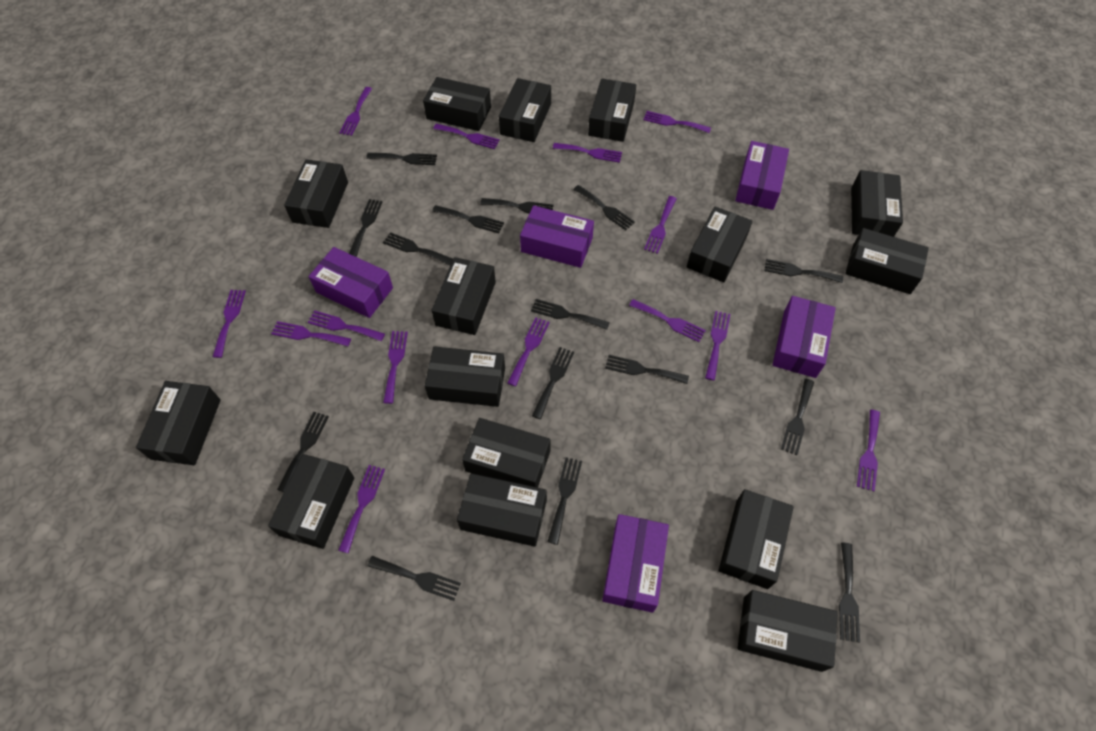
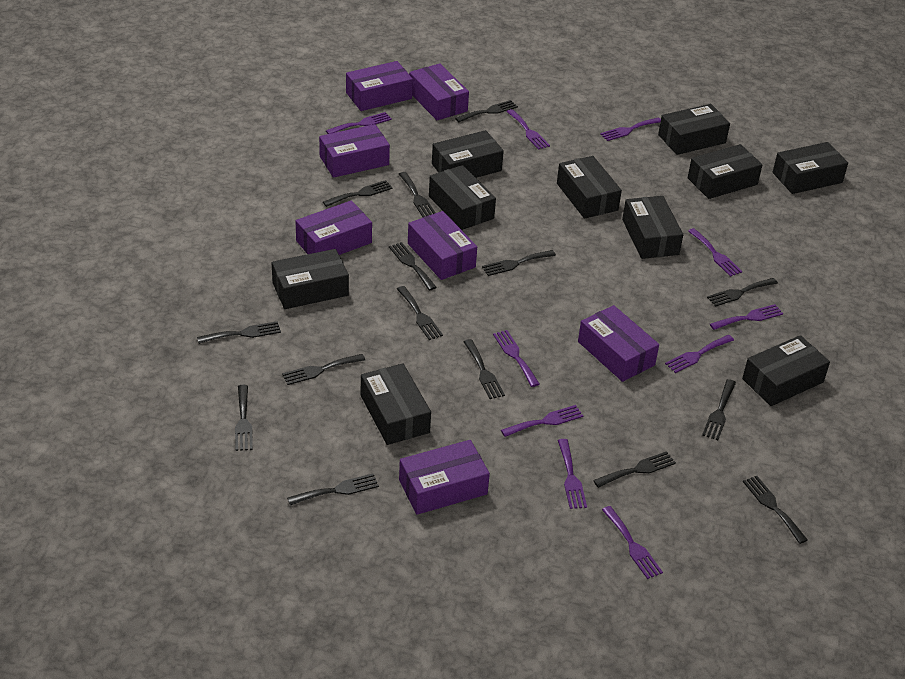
black box: 15 -> 10
purple box: 5 -> 7
purple fork: 14 -> 10

